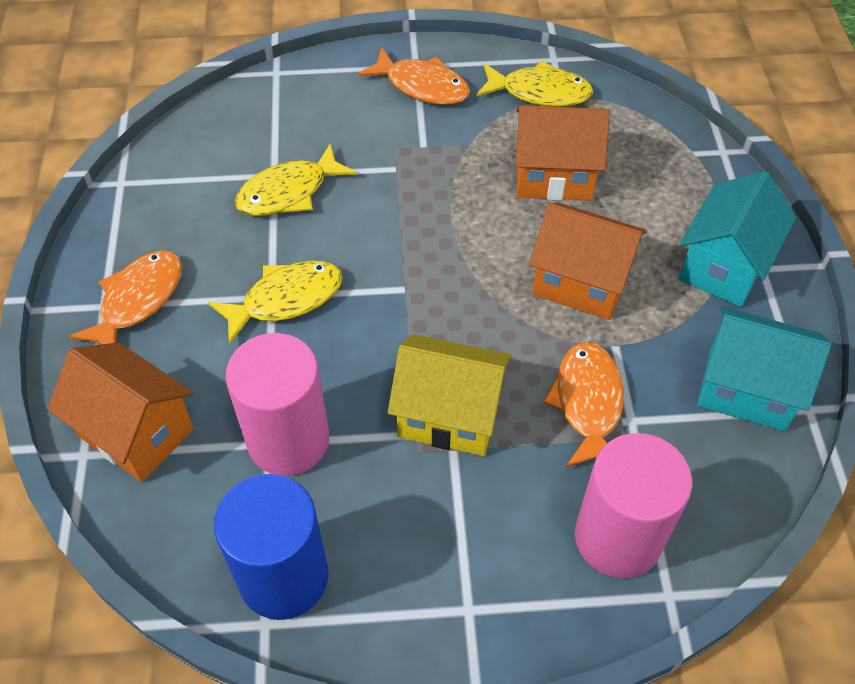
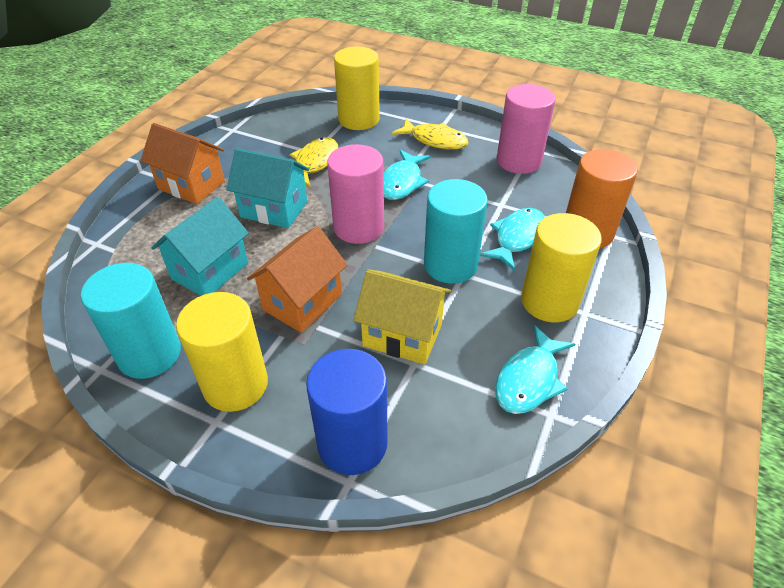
orange cylinder: 0 -> 1
orange fish: 3 -> 0
orange house: 3 -> 2
turquoise cylinder: 0 -> 2
turquoise fish: 0 -> 3
yellow cylinder: 0 -> 3
yellow fish: 3 -> 2

